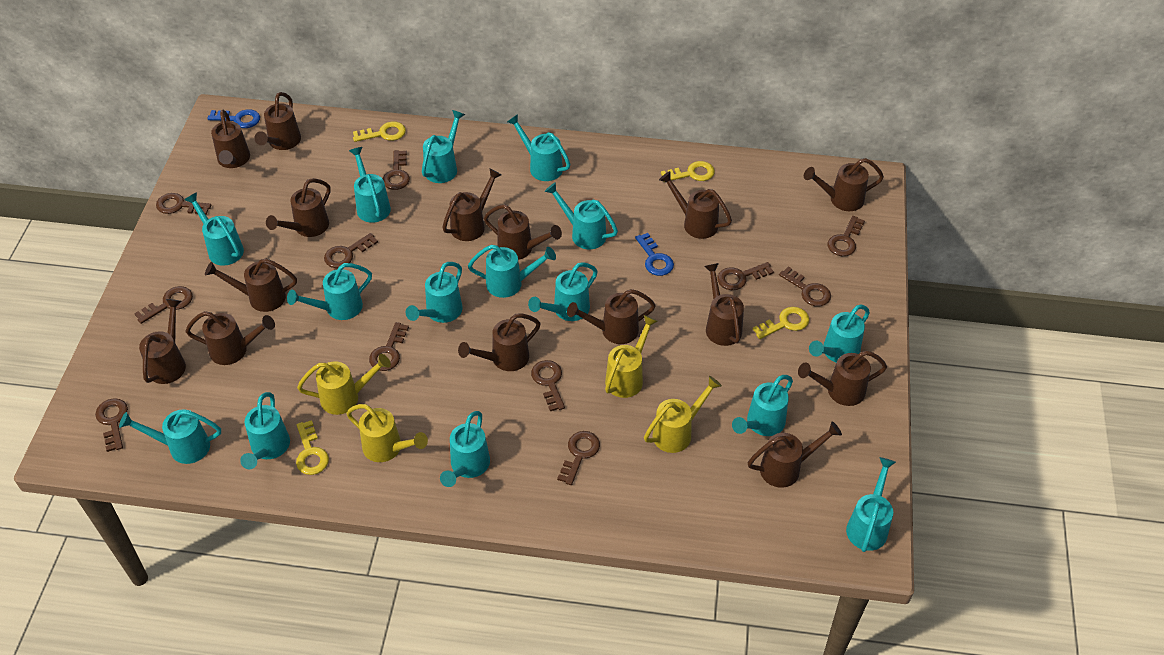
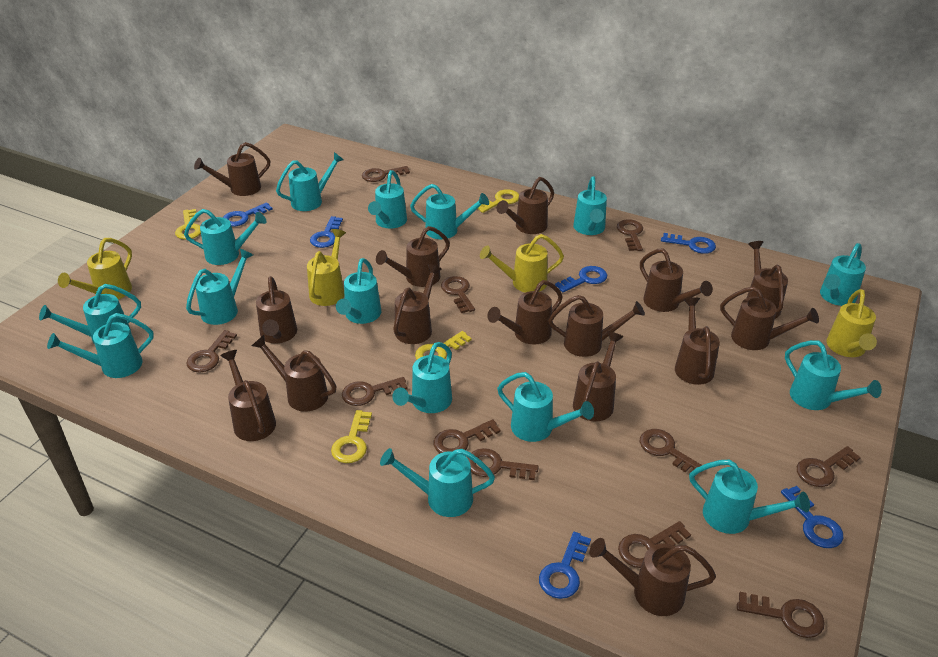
blue key: 2 -> 6

